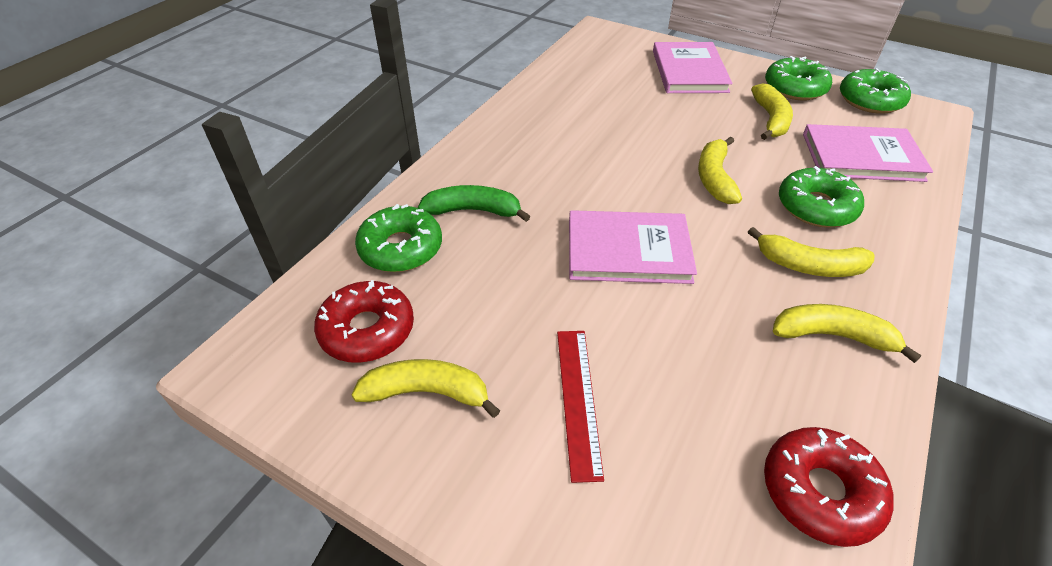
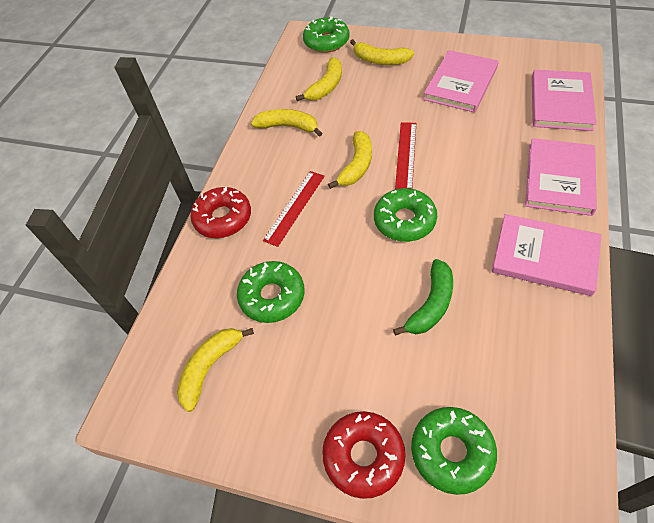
pink book: 3 -> 4
red ruler: 1 -> 2

